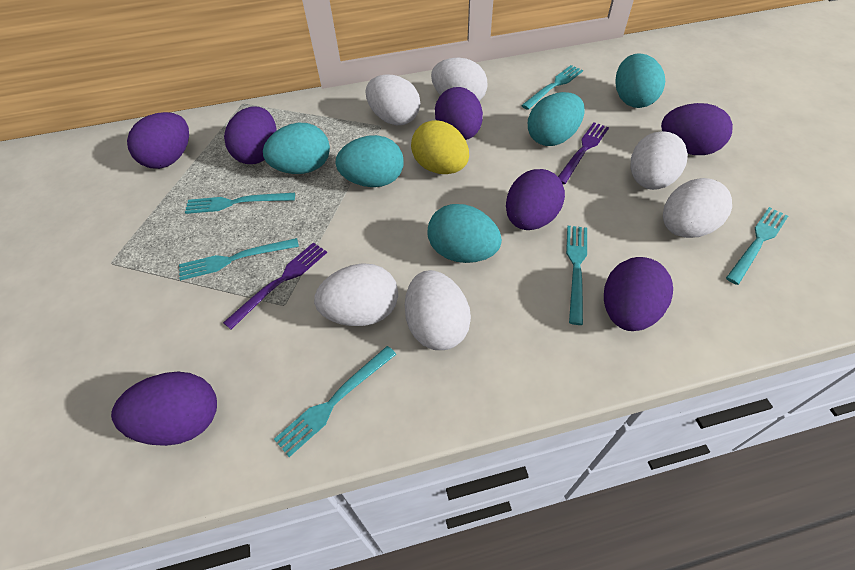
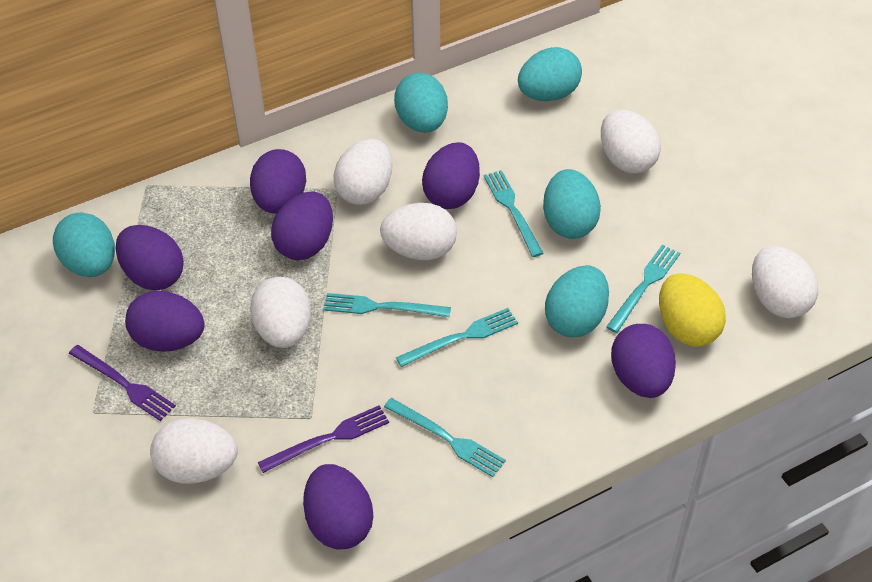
turquoise fork: 6 -> 5

